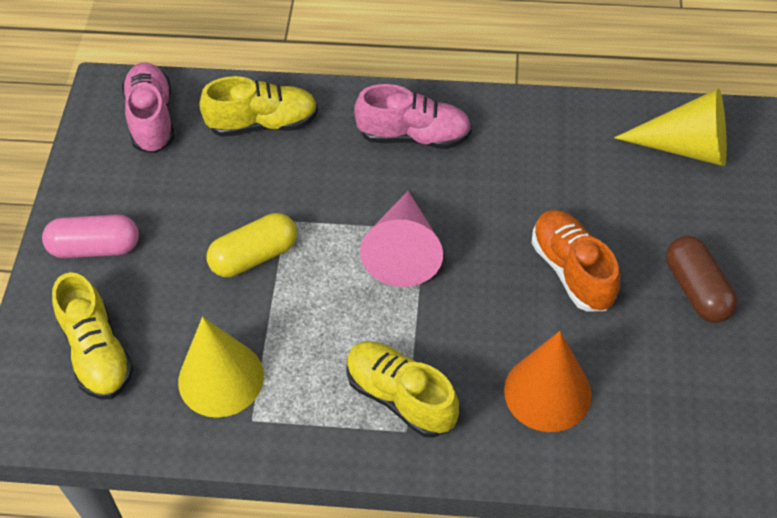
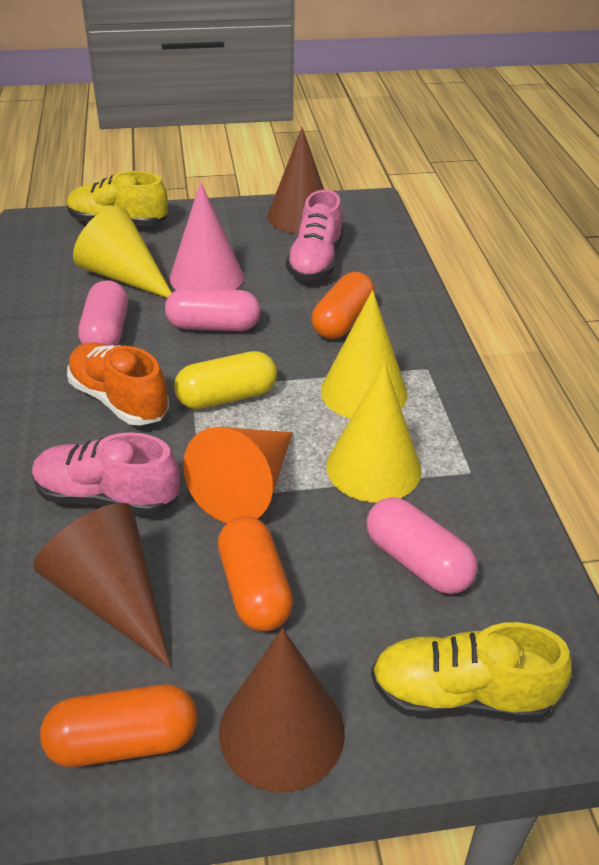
brown capsule: 1 -> 0
brown cone: 0 -> 3
orange capsule: 0 -> 3
pink capsule: 1 -> 3
yellow cone: 2 -> 3
yellow shoe: 3 -> 2

